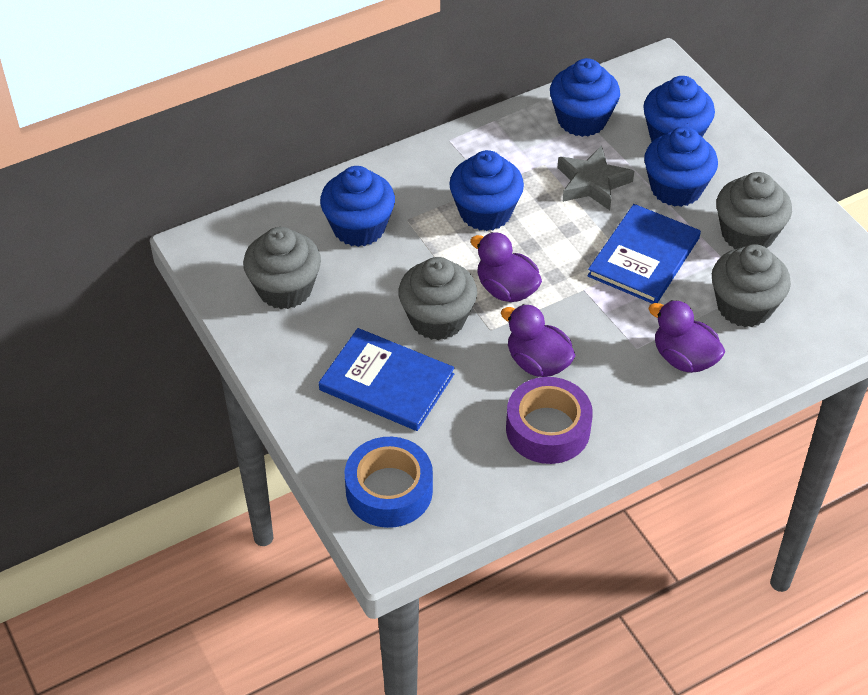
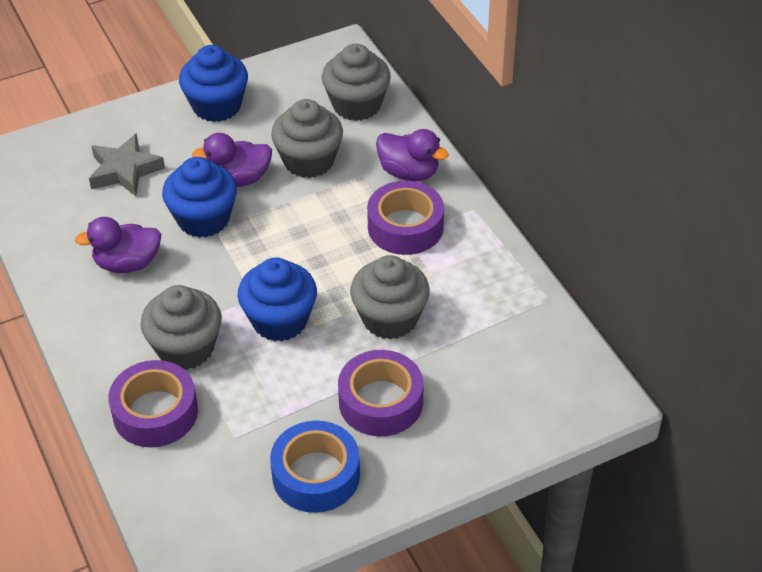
blue book: 2 -> 0
blue cupcake: 5 -> 3
purple tape: 1 -> 3

